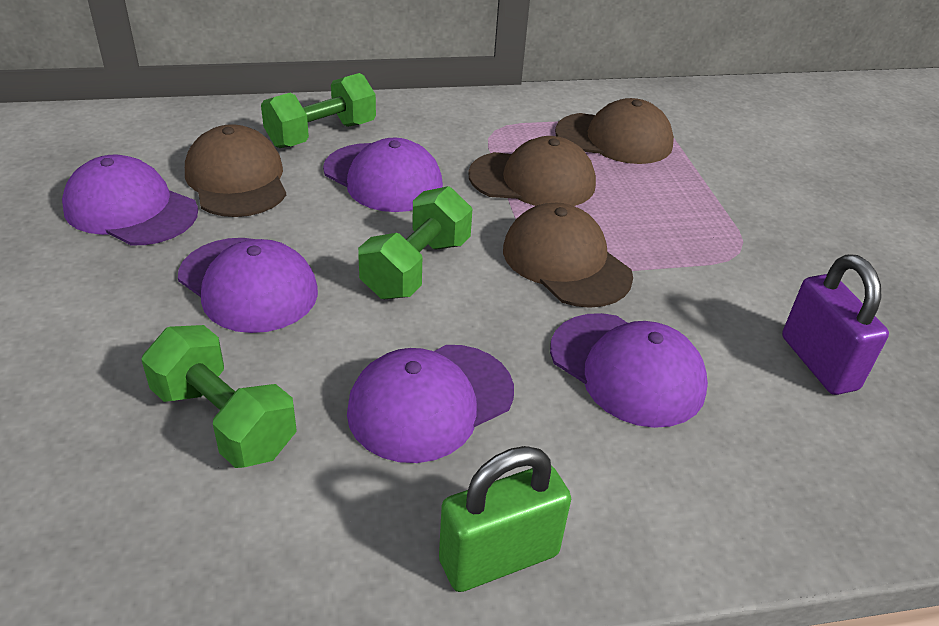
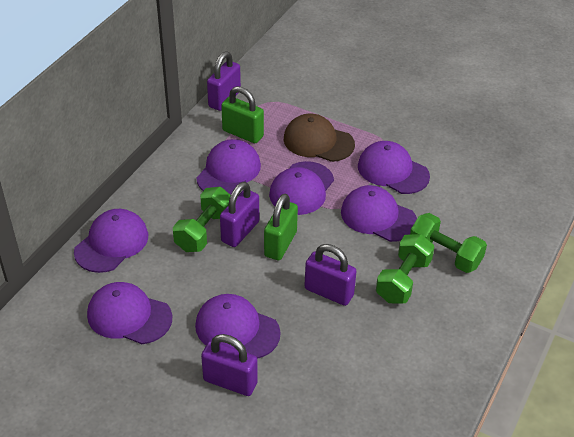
brown cap: 4 -> 1
green padlock: 1 -> 2
purple cap: 5 -> 7
purple padlock: 1 -> 4

